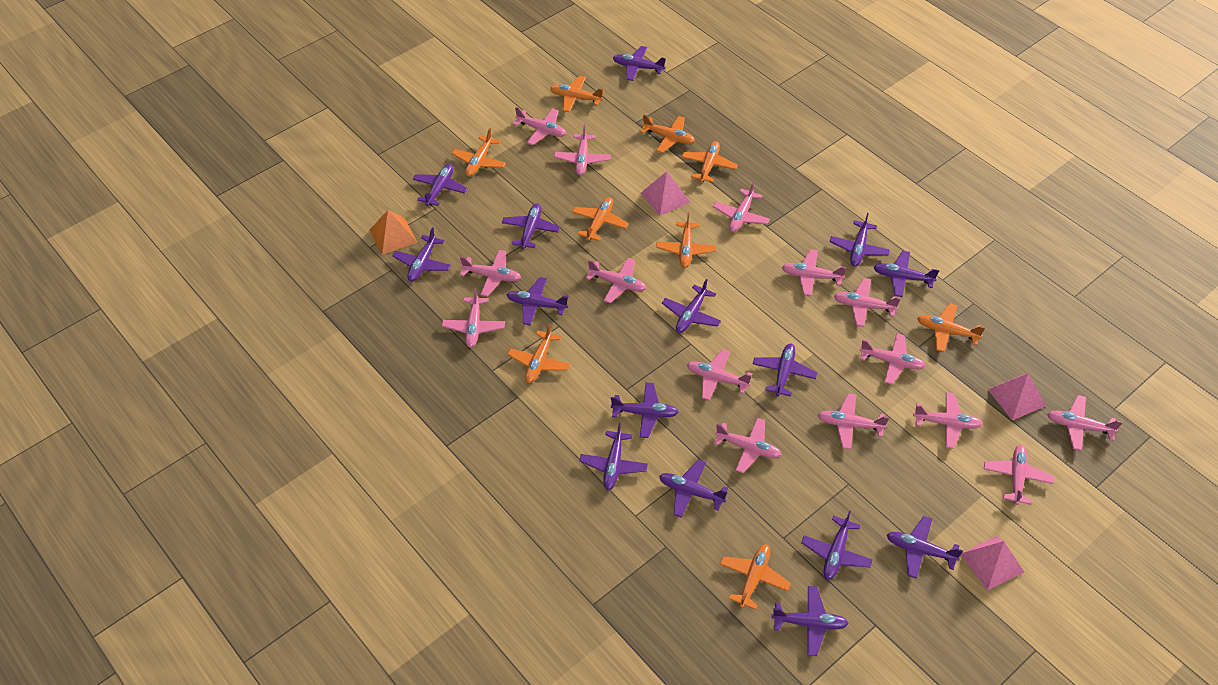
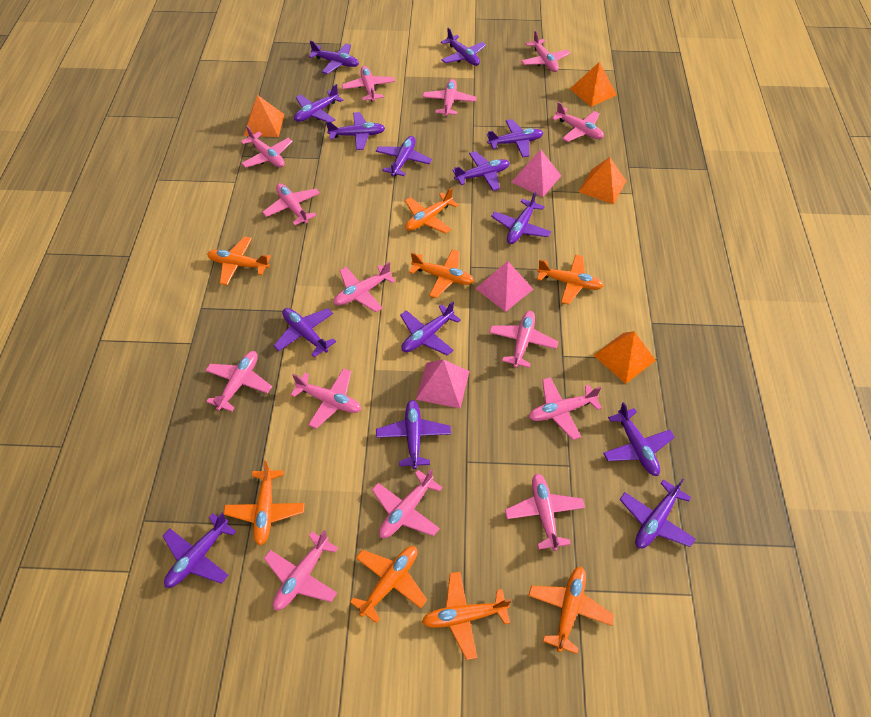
orange plane: 9 -> 8
orange pyramid: 1 -> 4
pink plane: 15 -> 14
purple plane: 15 -> 14

